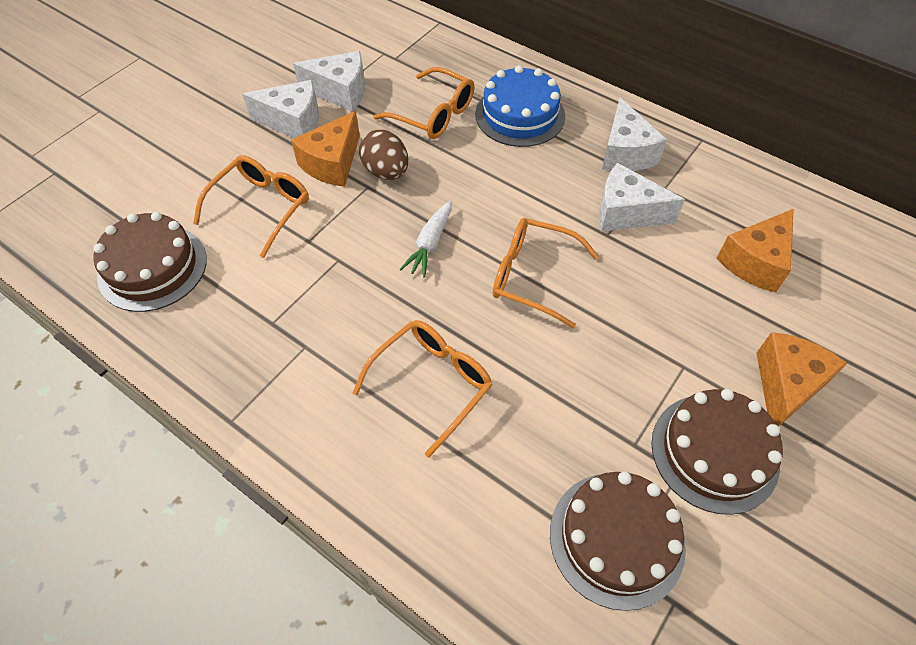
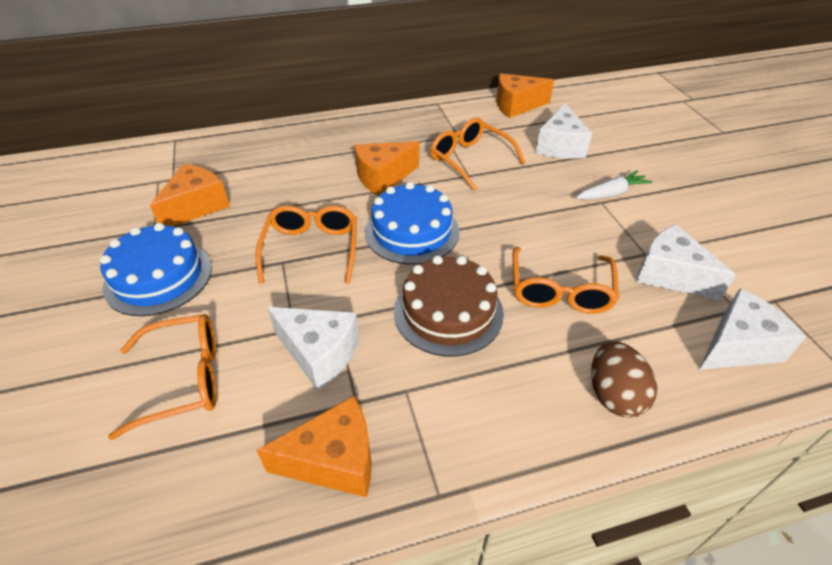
blue cake: 1 -> 2
brown cake: 3 -> 1
orange cheese: 3 -> 4

